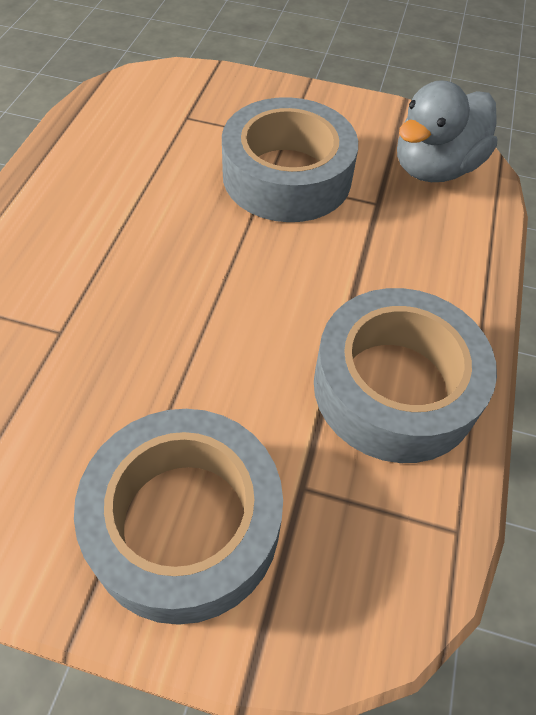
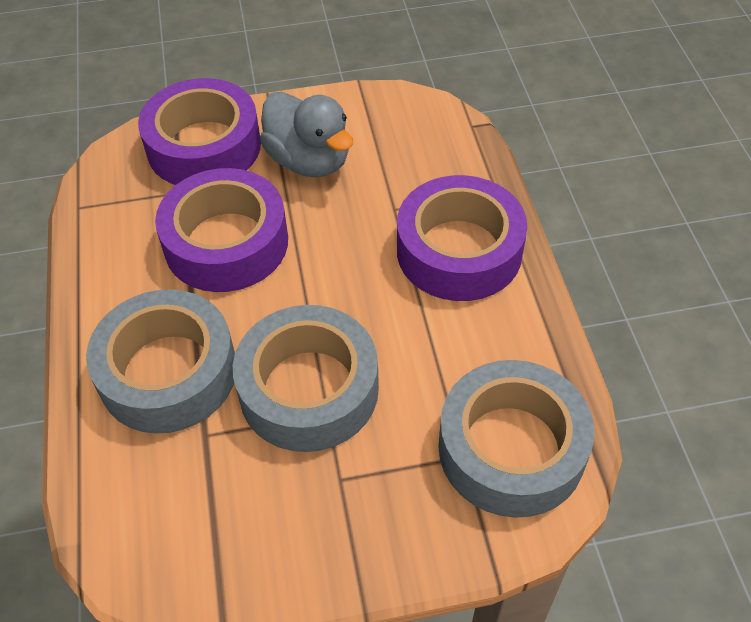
purple tape: 0 -> 3

